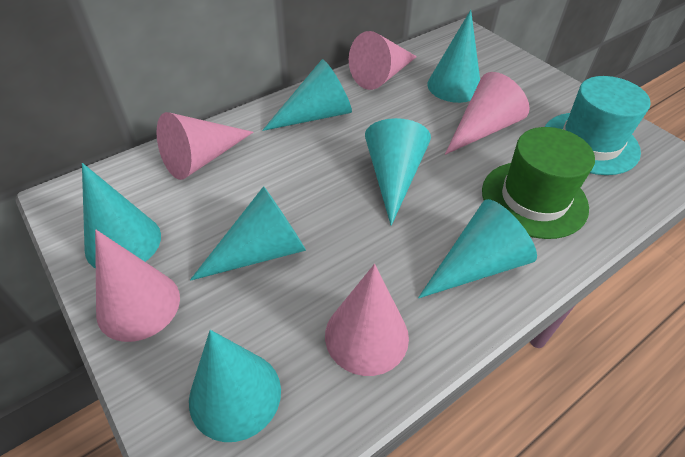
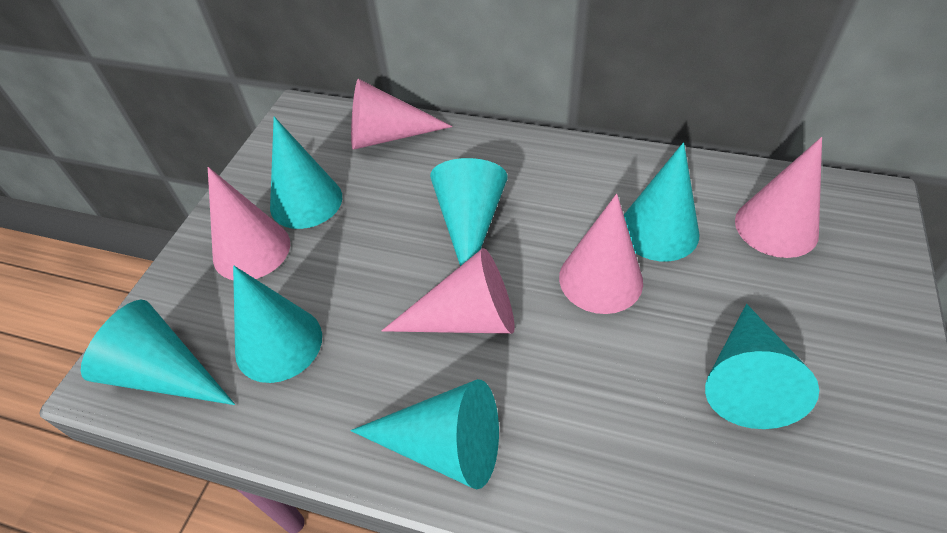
green hat: 1 -> 0
turquoise hat: 1 -> 0

